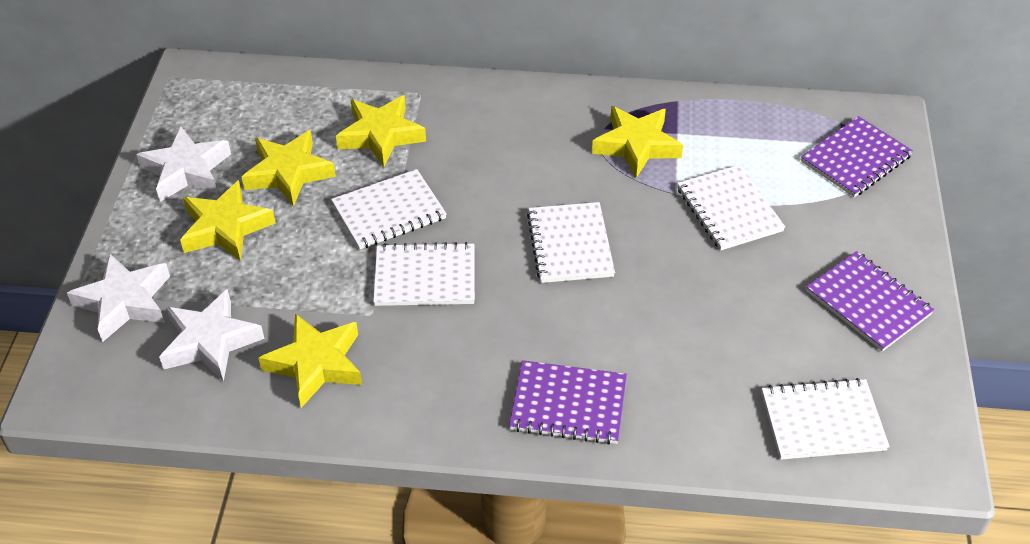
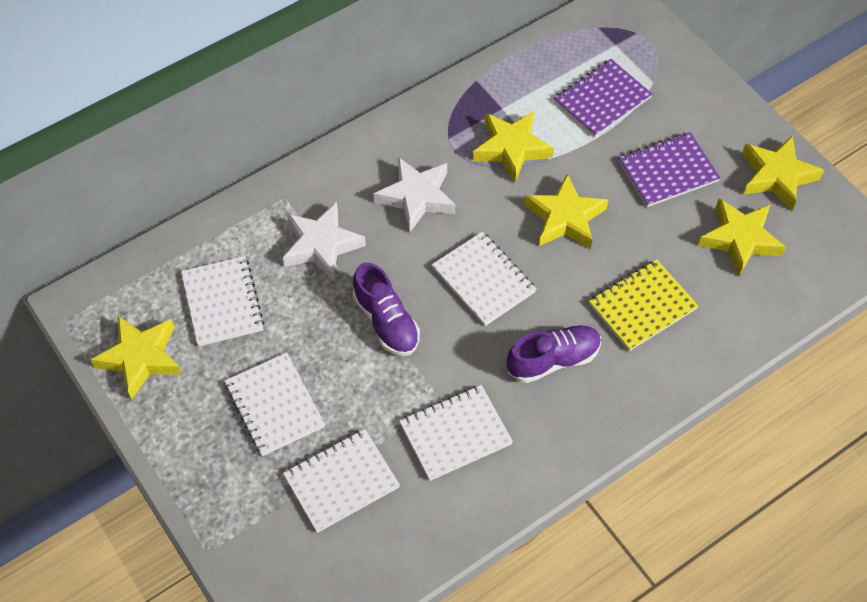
purple notebook: 3 -> 2
purple shoe: 0 -> 2
white star: 3 -> 2
yellow notebook: 0 -> 1

